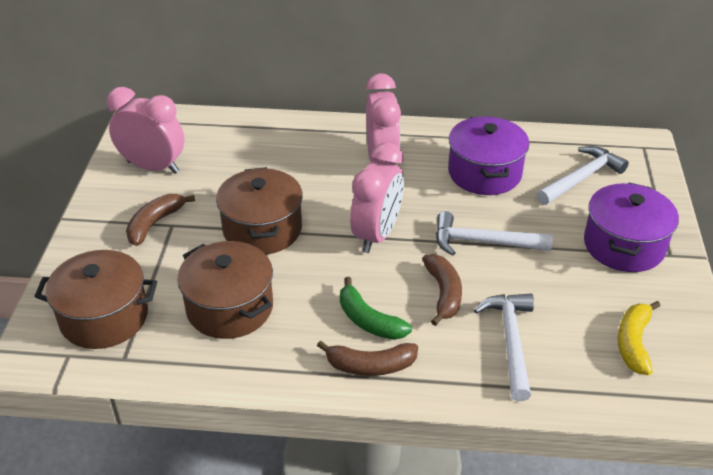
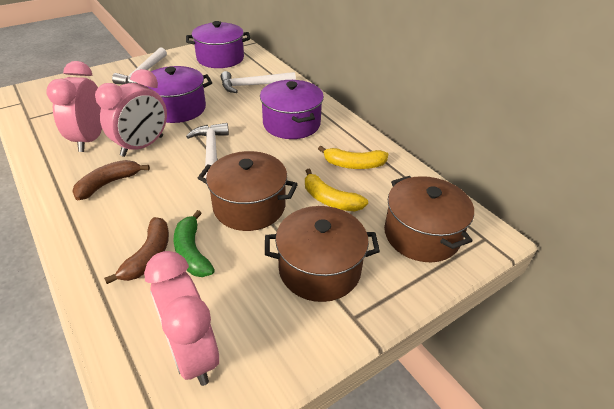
brown banana: 3 -> 2
purple pot: 2 -> 3
yellow banana: 1 -> 2

